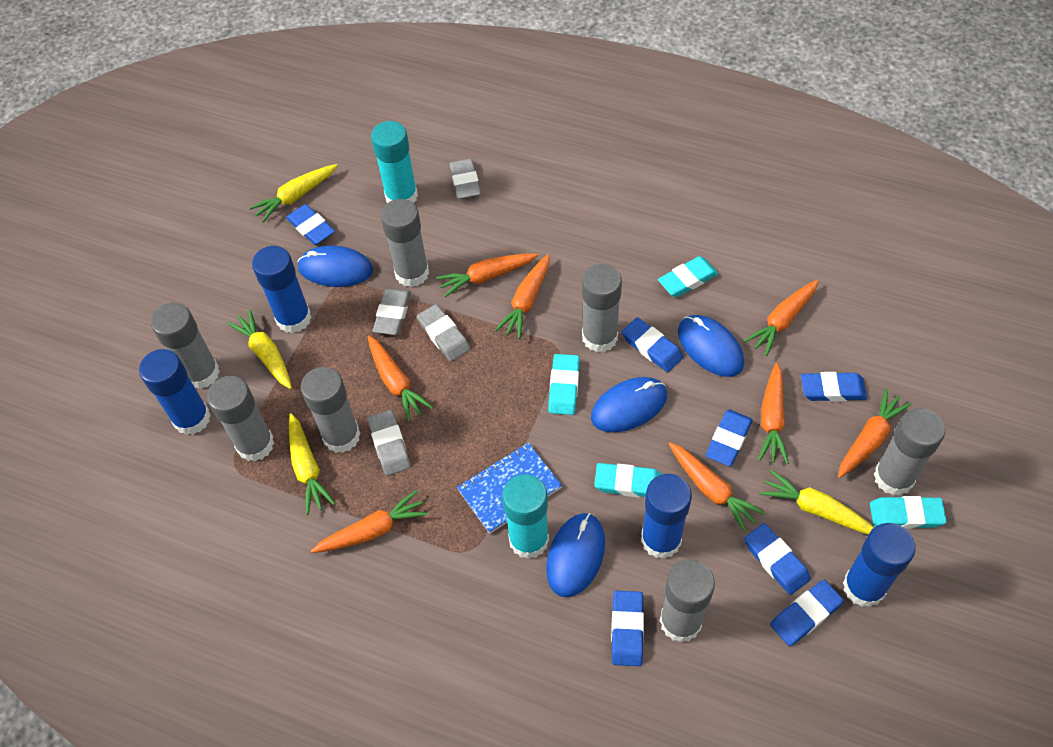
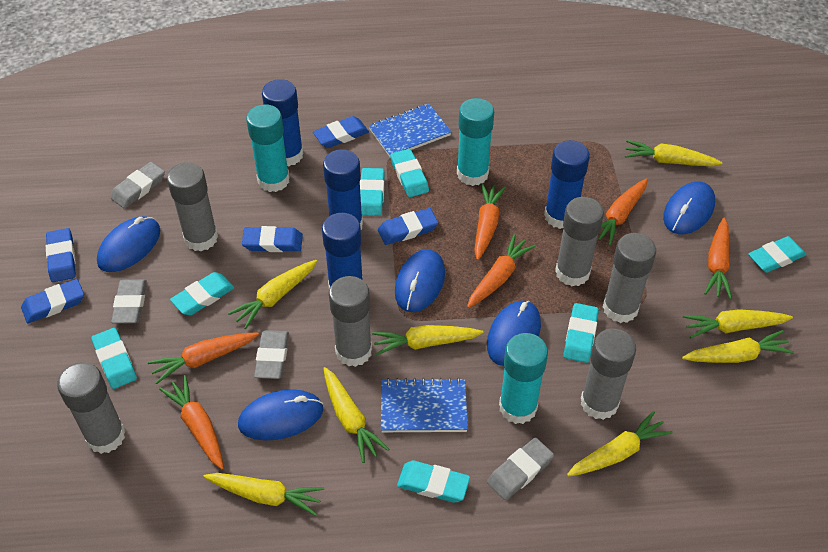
blue eraser: 7 -> 5
blue mouse: 4 -> 5
blue notebook: 1 -> 2
grey glue stick: 7 -> 6
orange carrot: 8 -> 6
turquoise eraser: 4 -> 7
turquoise glue stick: 2 -> 3
yellow carrot: 4 -> 8

